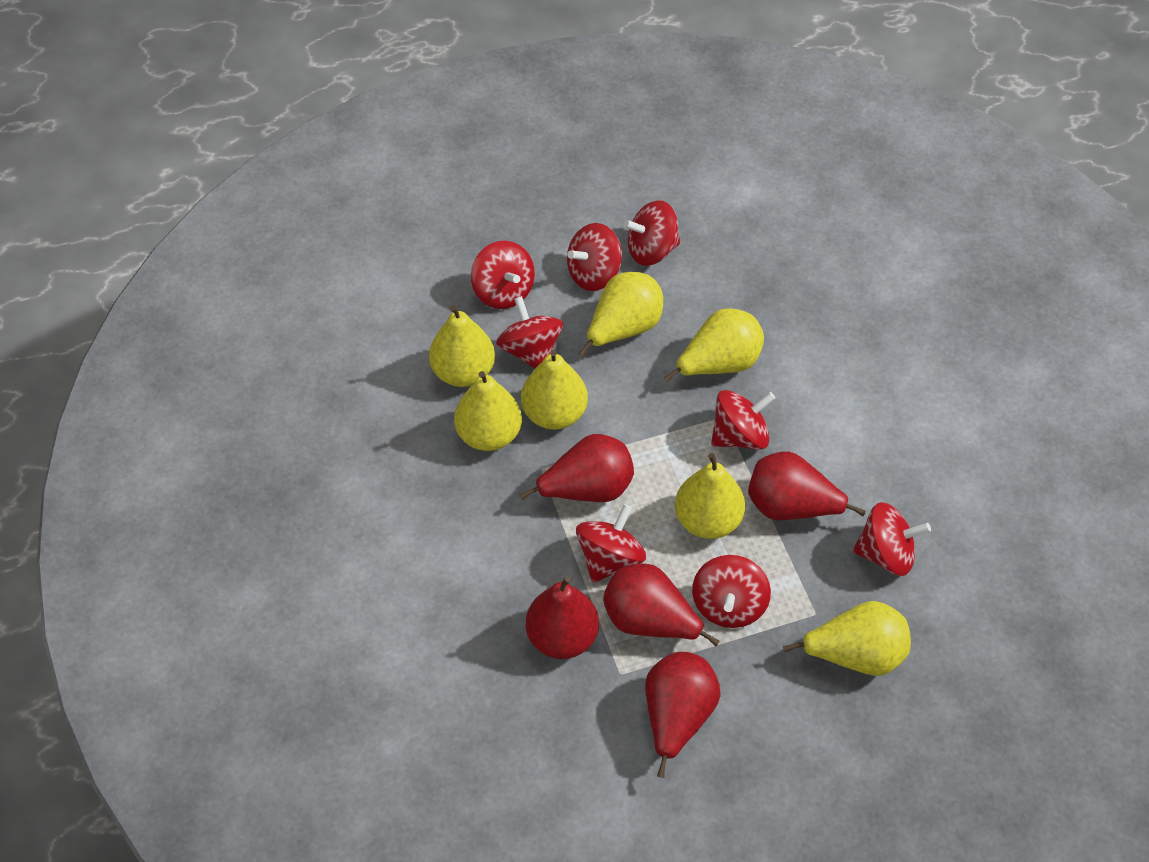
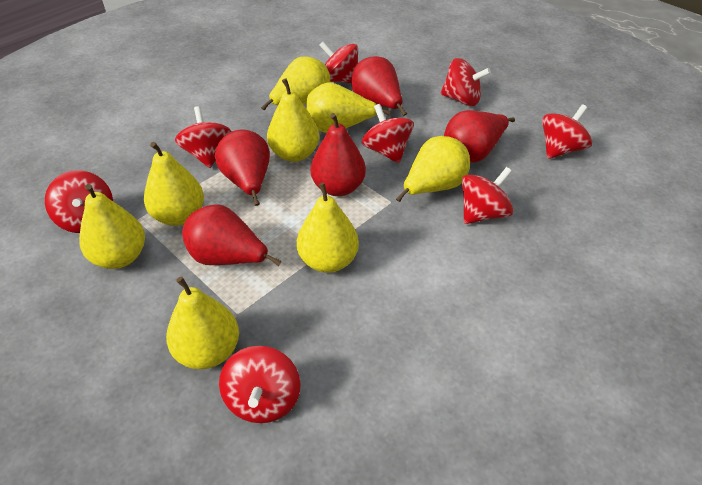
yellow pear: 7 -> 8

